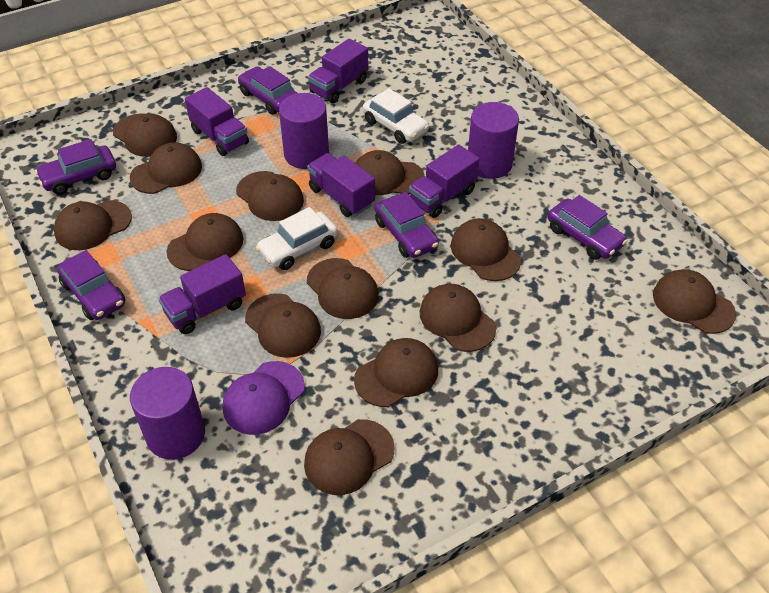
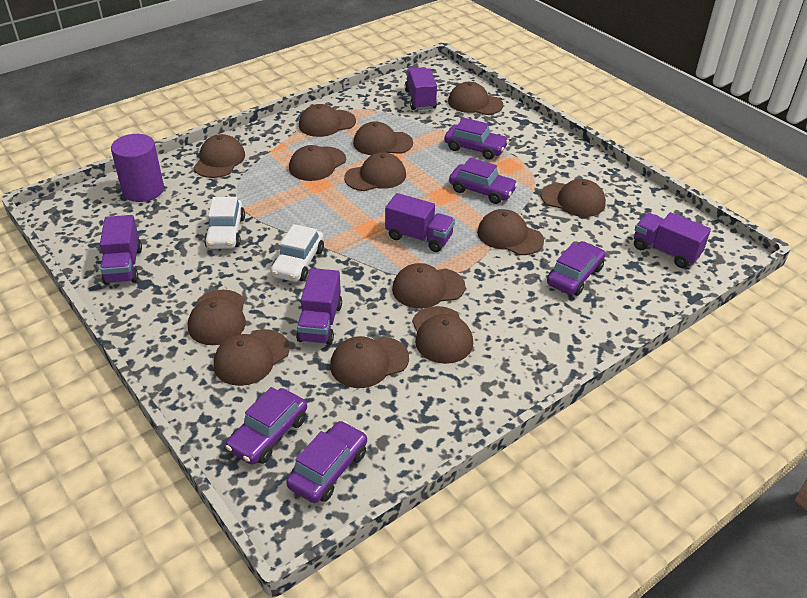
purple cap: 1 -> 0
purple cylinder: 3 -> 1

